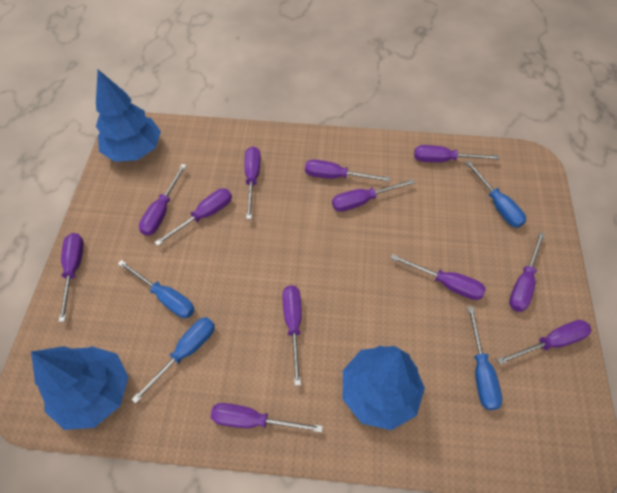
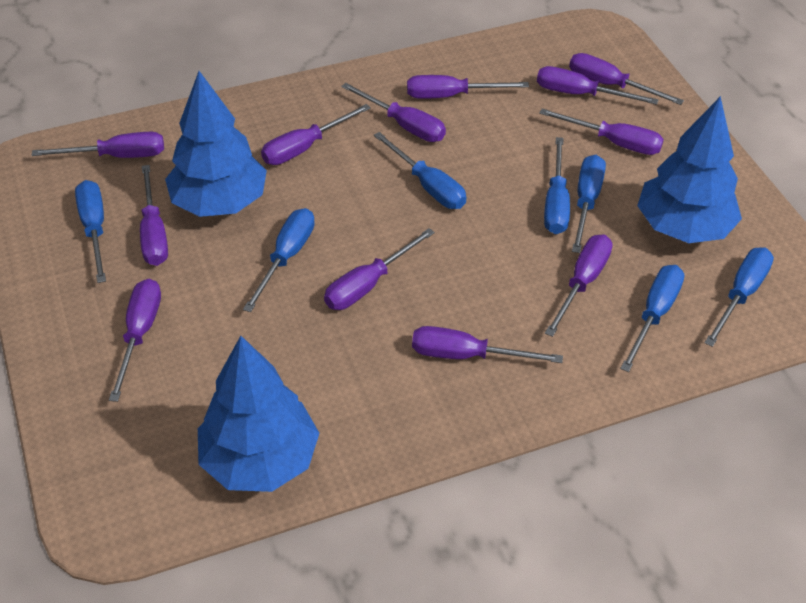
blue screwdriver: 4 -> 7

